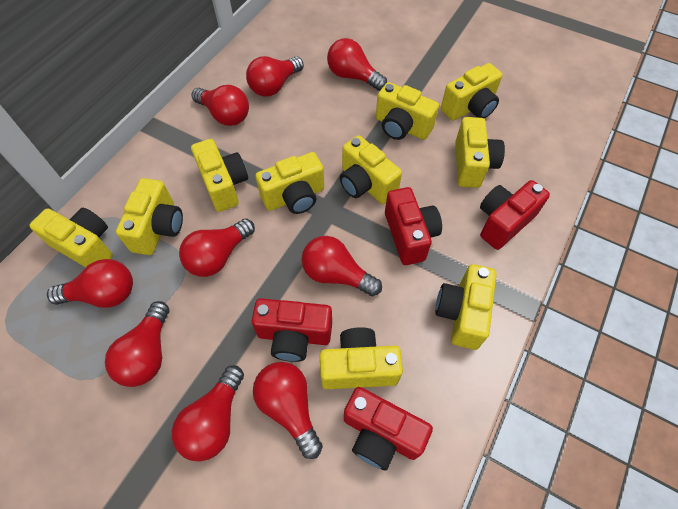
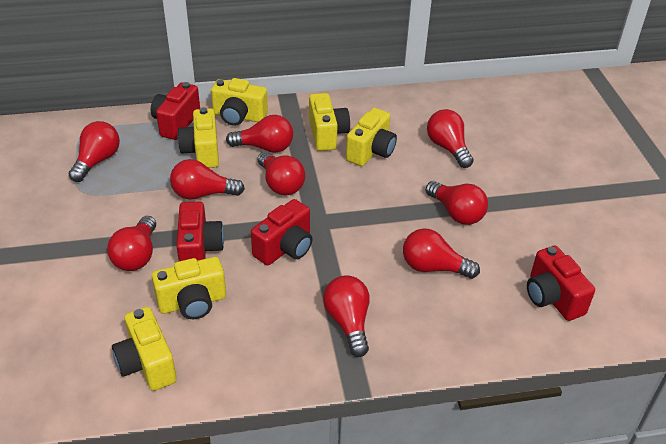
yellow camera: 10 -> 6

